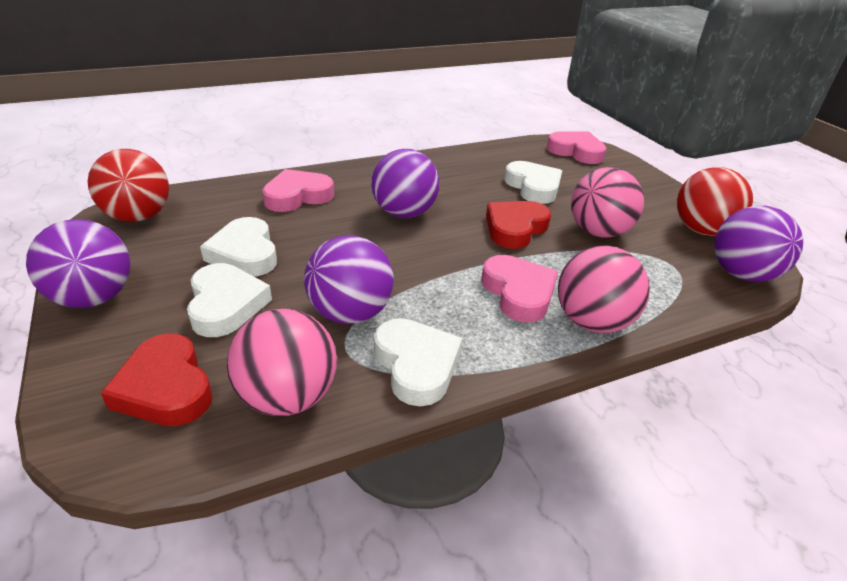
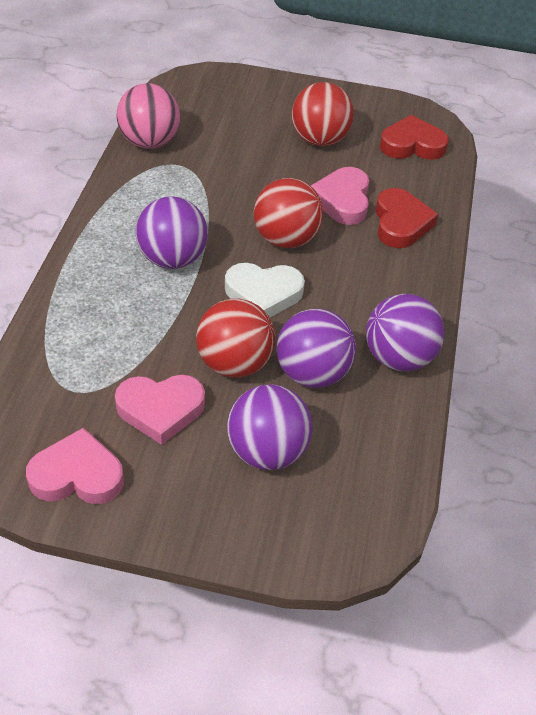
pink ball: 3 -> 1
red ball: 2 -> 3
white heart: 4 -> 1

